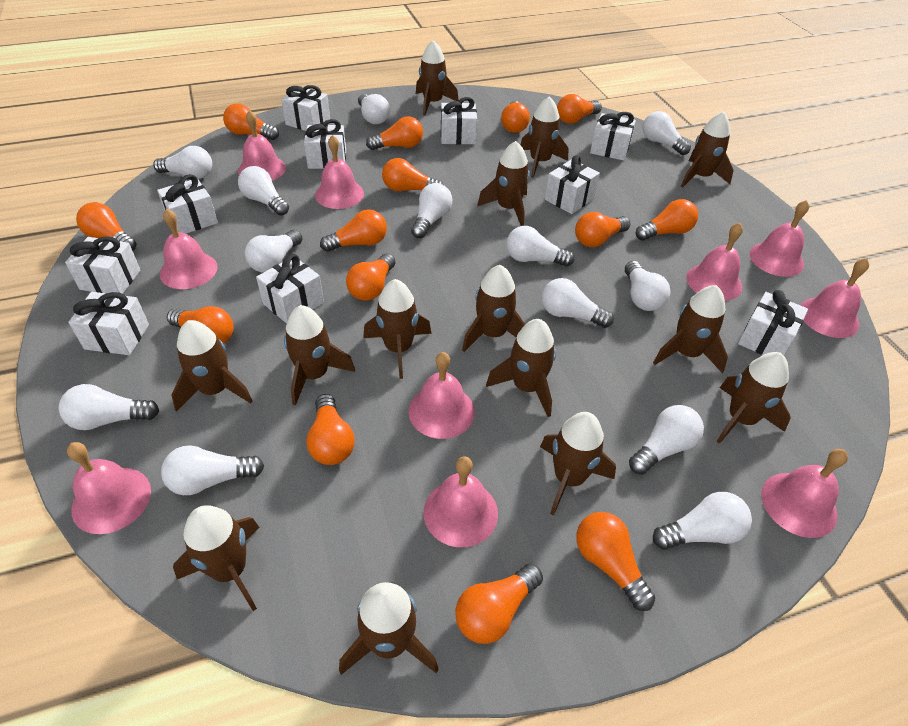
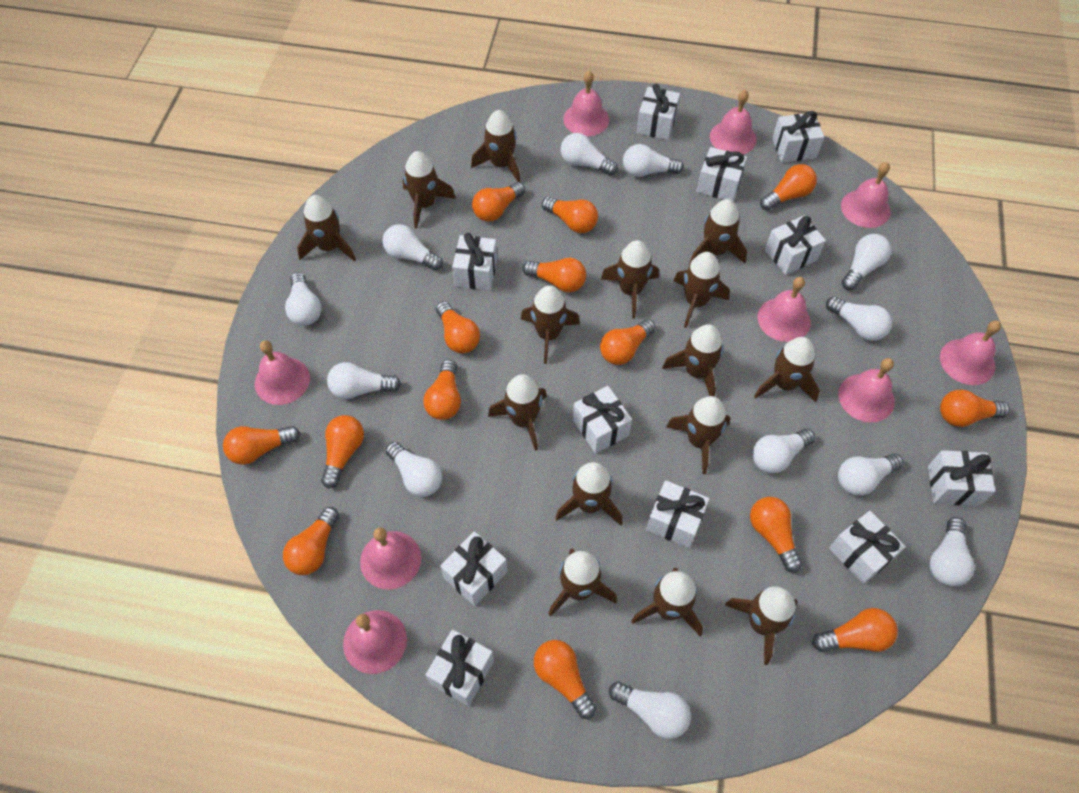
brown rocket: 14 -> 15
pink bell: 10 -> 9
white gift: 10 -> 11
white light bulb: 13 -> 12

